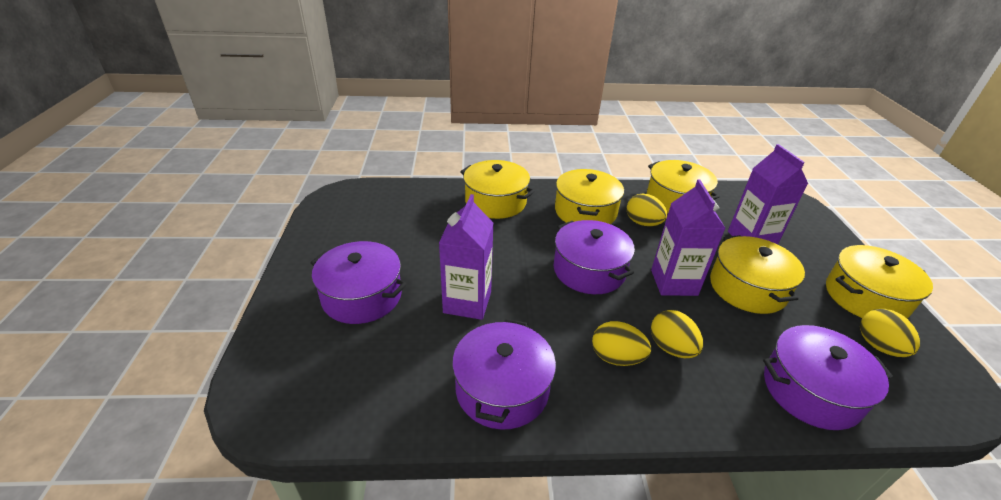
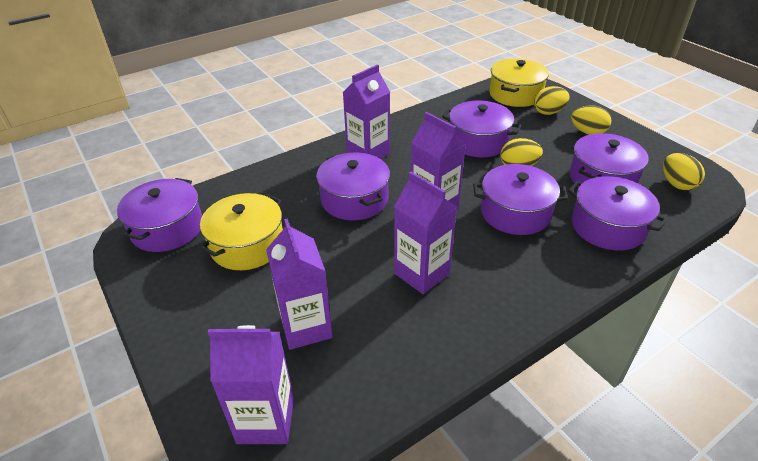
purple carton: 3 -> 5
purple pot: 4 -> 6
yellow pot: 5 -> 2

